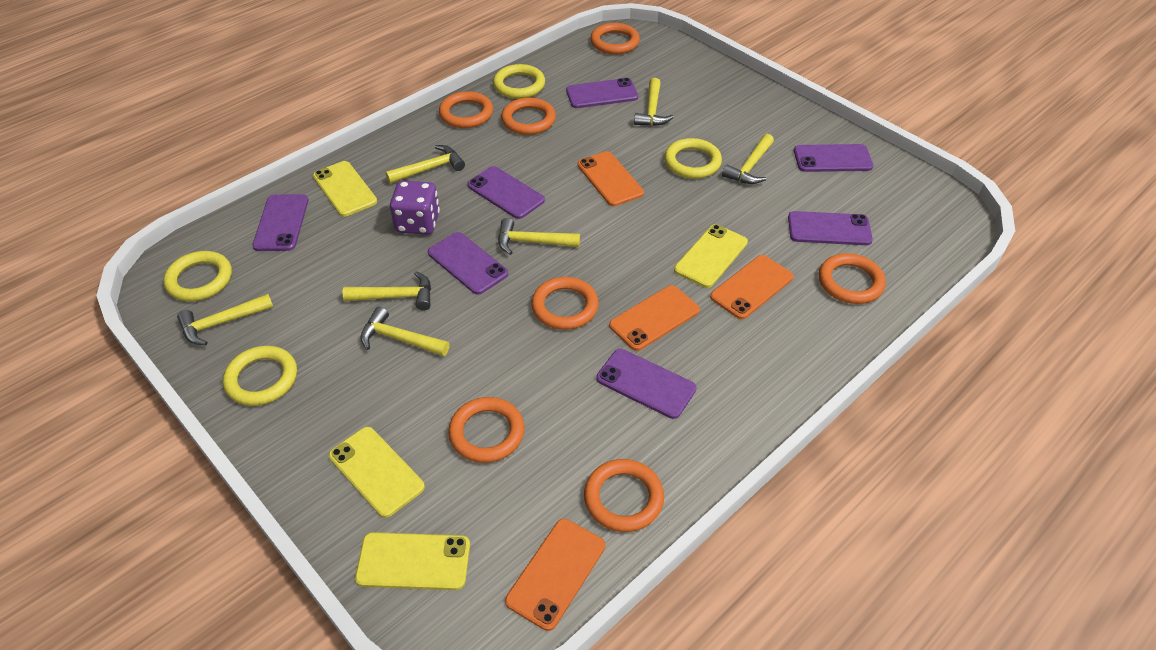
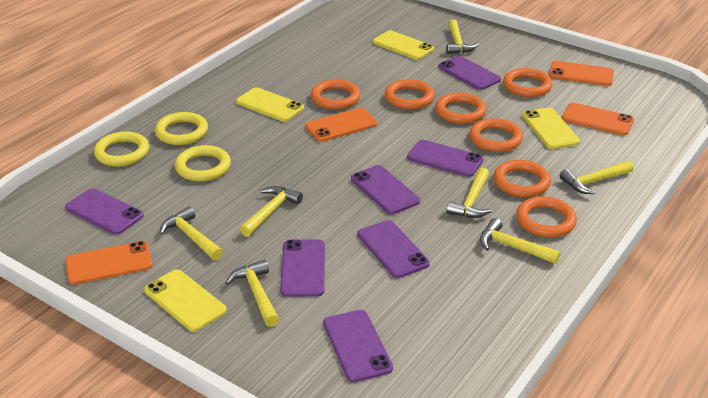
purple dice: 1 -> 0
yellow ring: 4 -> 3

